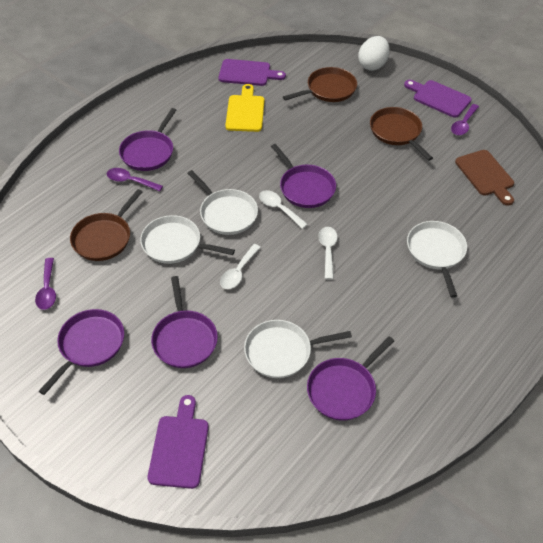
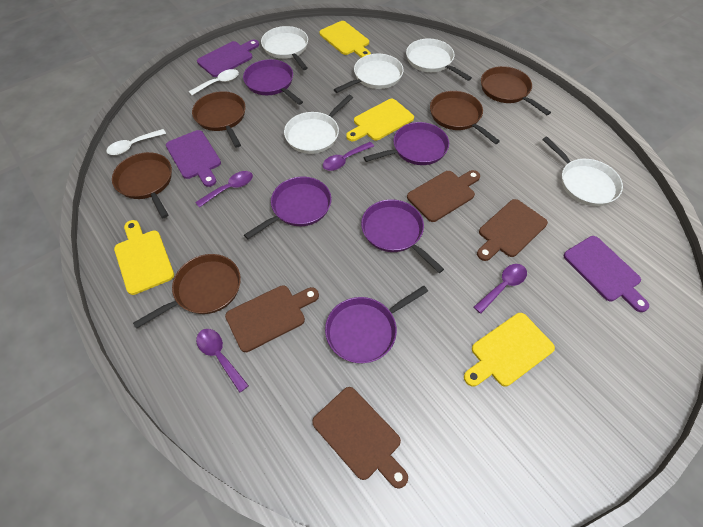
brown cutting board: 1 -> 4
brown pan: 3 -> 5
purple spoon: 3 -> 4
white egg: 1 -> 0
white pan: 4 -> 5
white spoon: 3 -> 2
yellow cutting board: 1 -> 4

